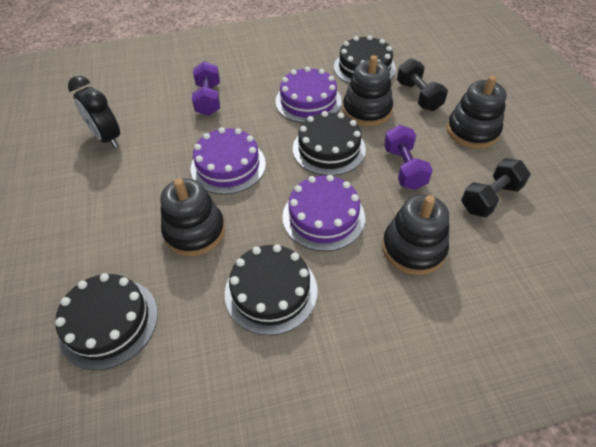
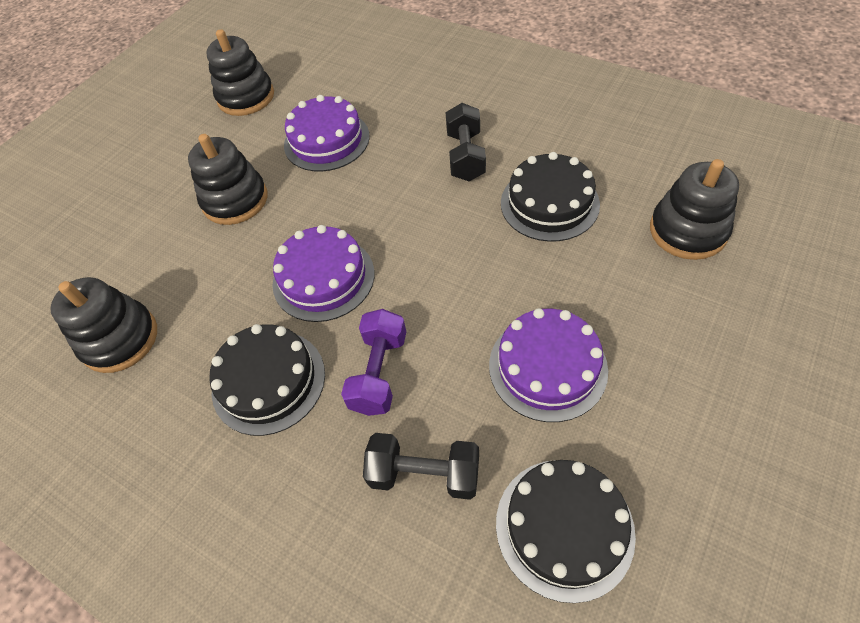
black cake: 4 -> 3
black clock: 1 -> 0
purple dumbbell: 2 -> 1

